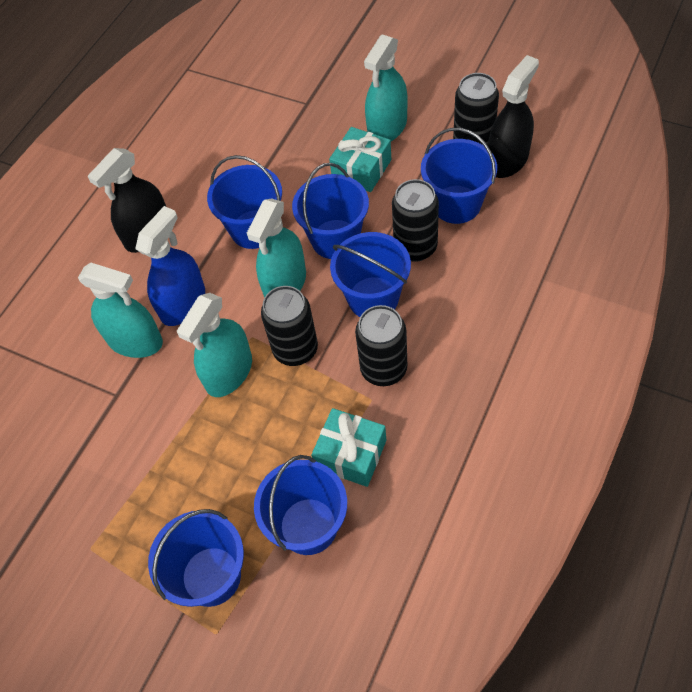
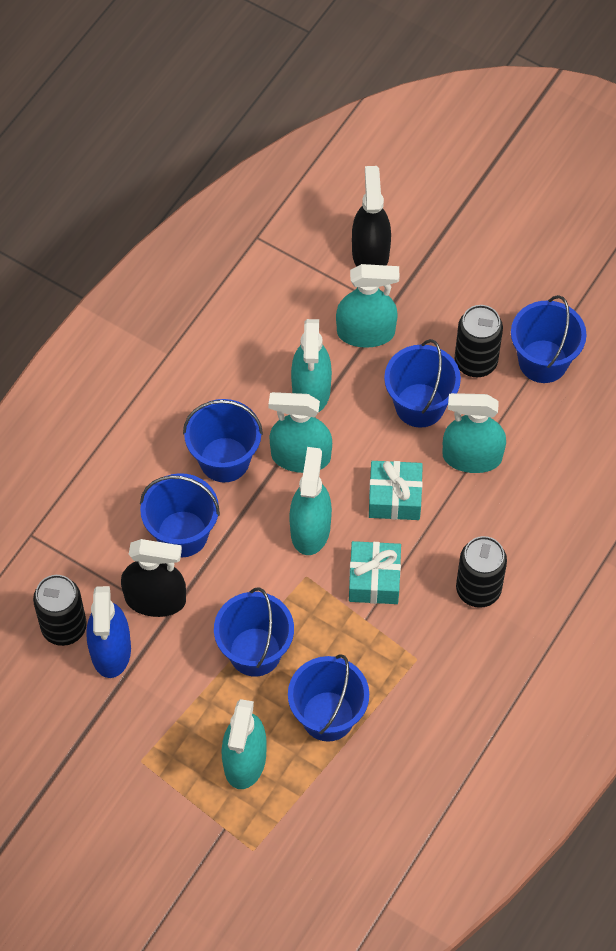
black can: 4 -> 3
turquoise spray bottle: 4 -> 6

